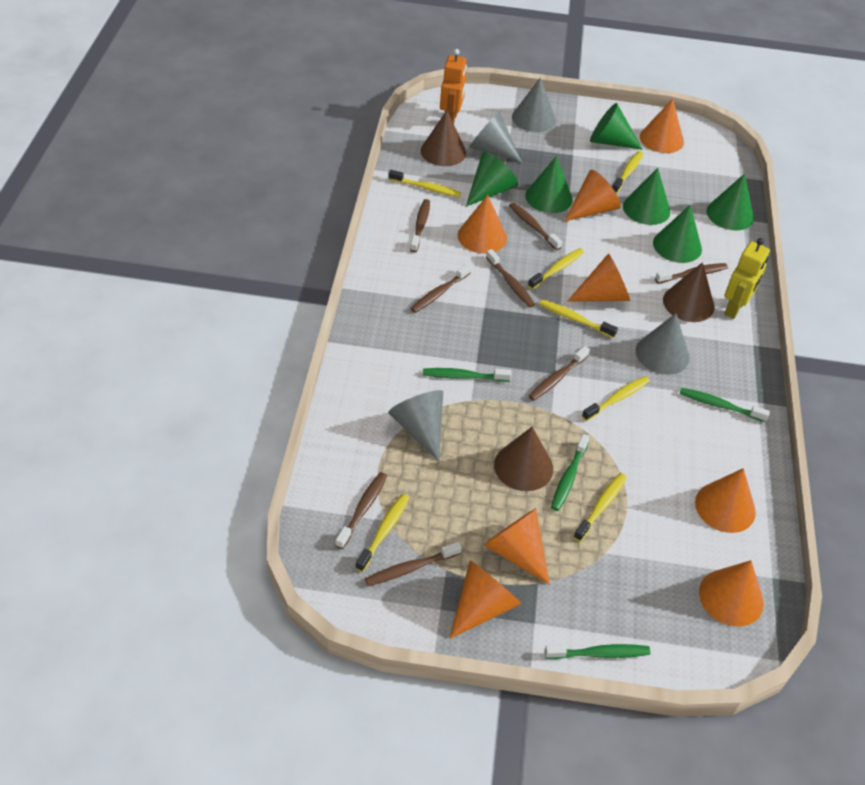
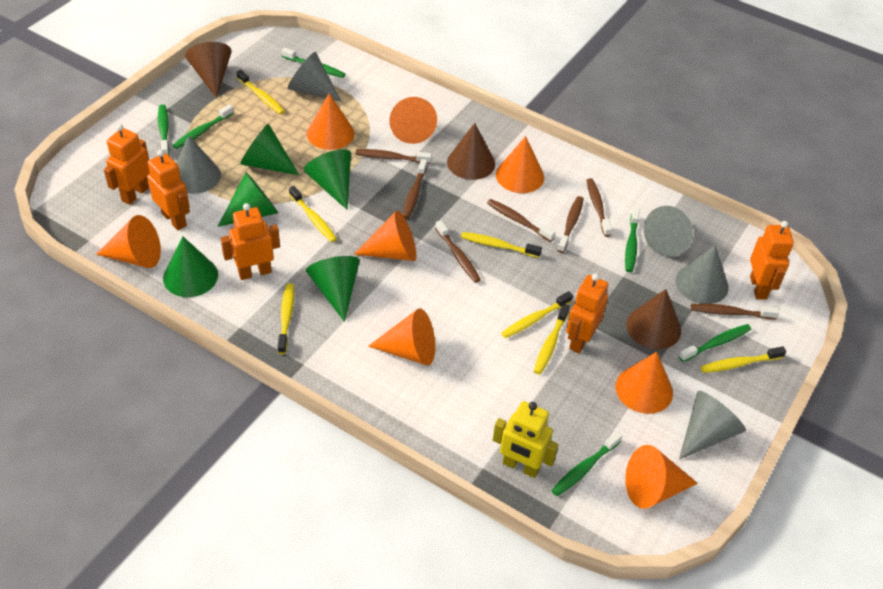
brown toothbrush: 8 -> 7
green cone: 6 -> 5
green toothbrush: 4 -> 6
grey cone: 4 -> 5
orange robot: 1 -> 5

